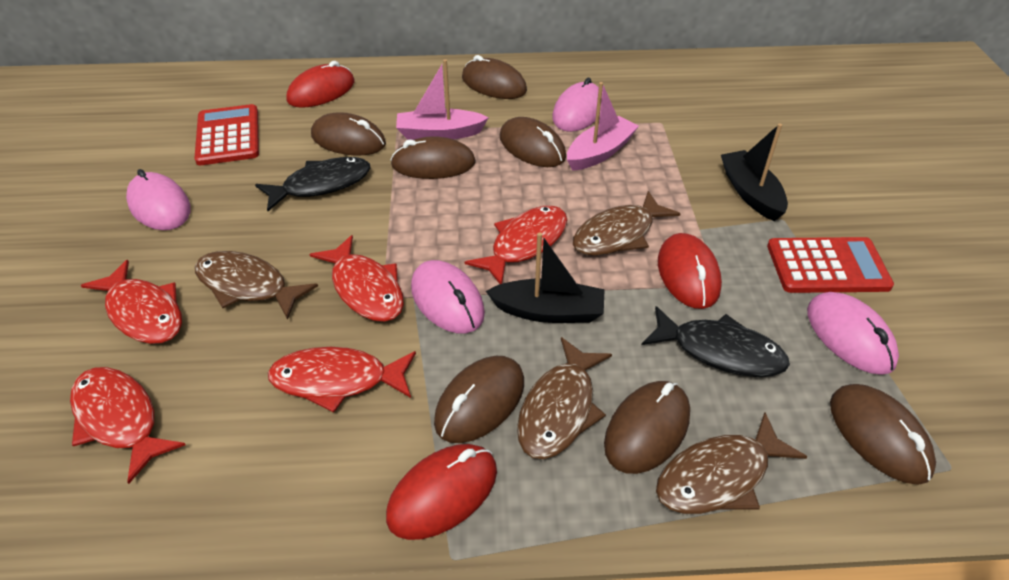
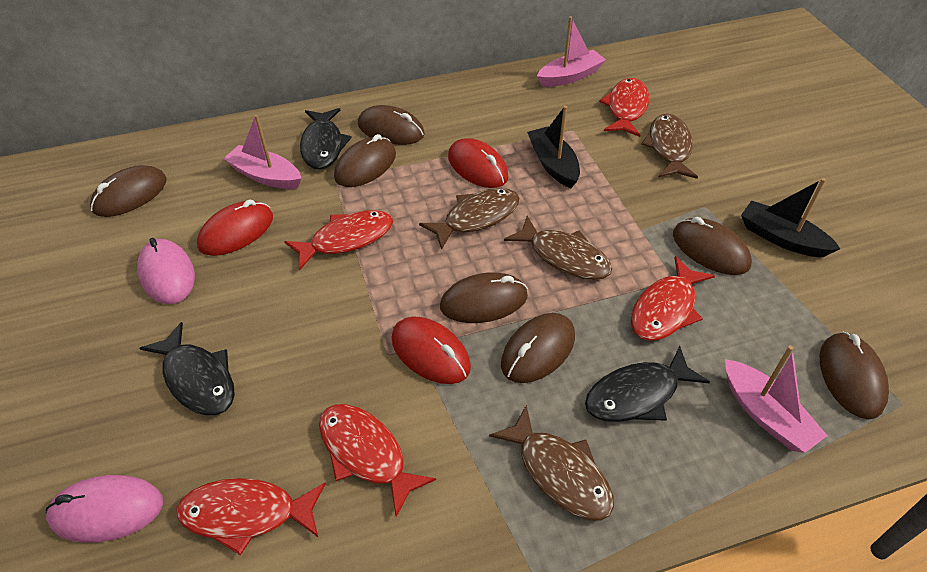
black fish: 2 -> 3
pink boat: 2 -> 3
pink mouse: 4 -> 2
red calculator: 2 -> 0

